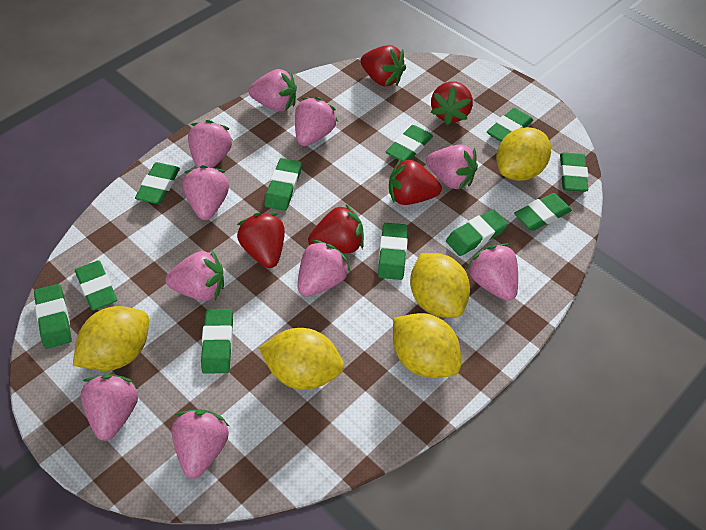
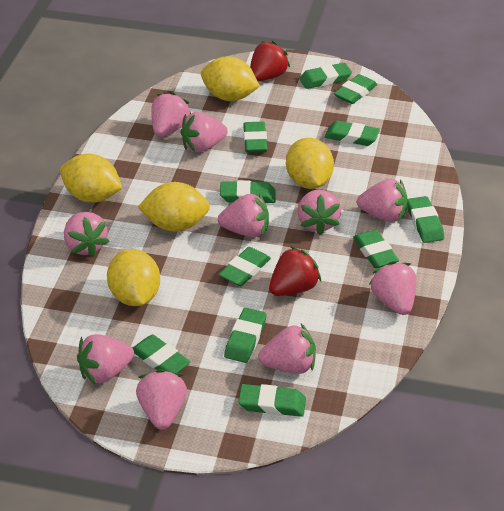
red strawberry: 5 -> 2

